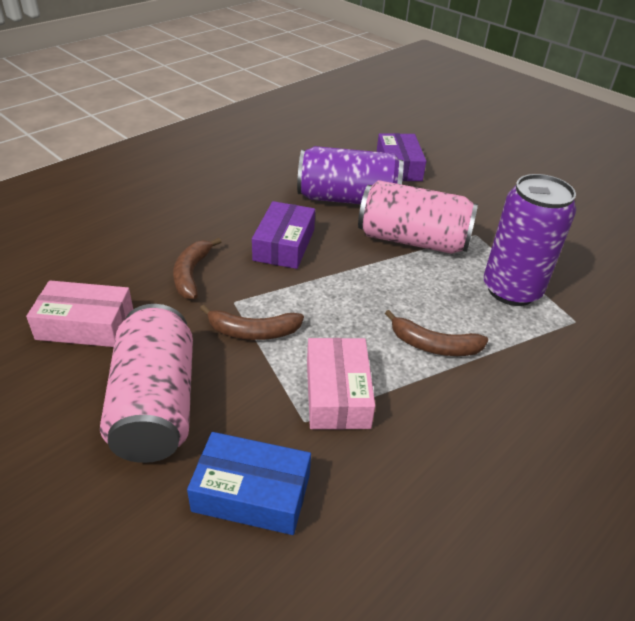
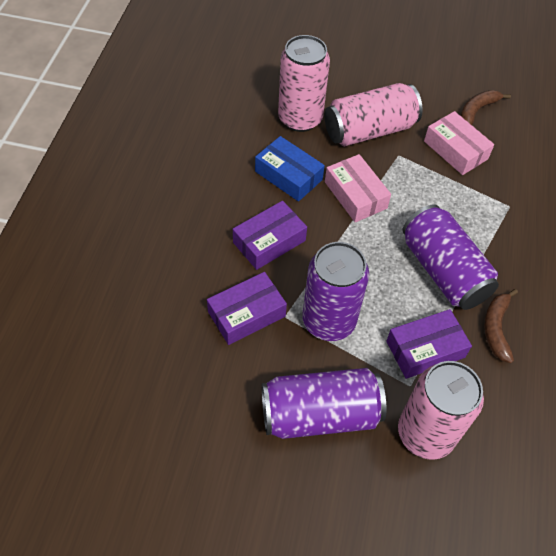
brown banana: 3 -> 2
pink can: 2 -> 3
purple box: 2 -> 3
purple can: 2 -> 3

